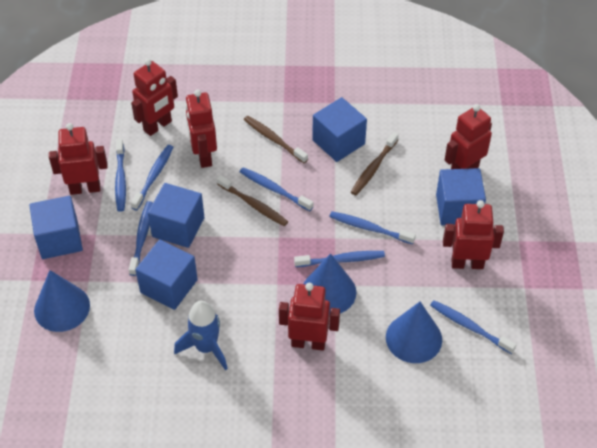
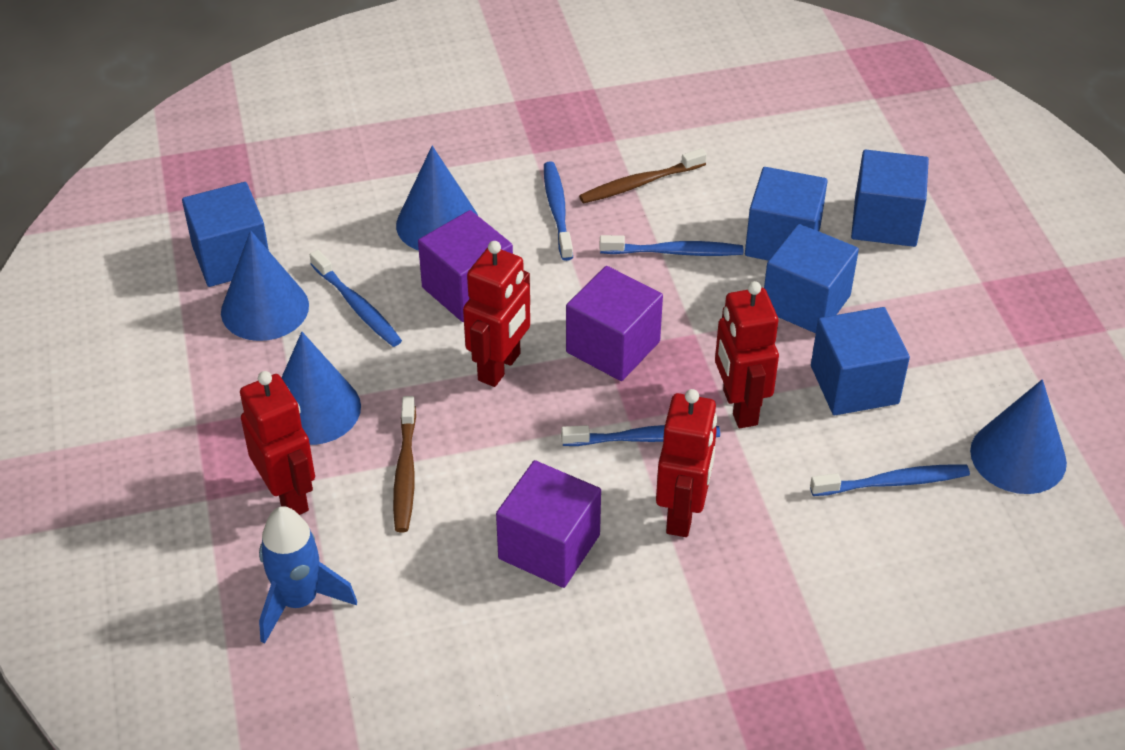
blue cone: 3 -> 4
blue toothbrush: 7 -> 5
brown toothbrush: 3 -> 2
purple cube: 0 -> 3
red robot: 6 -> 4

